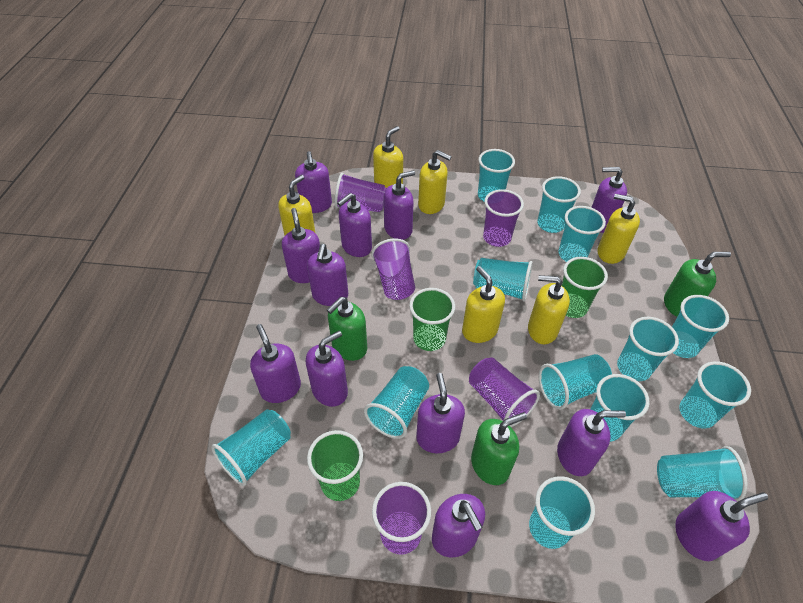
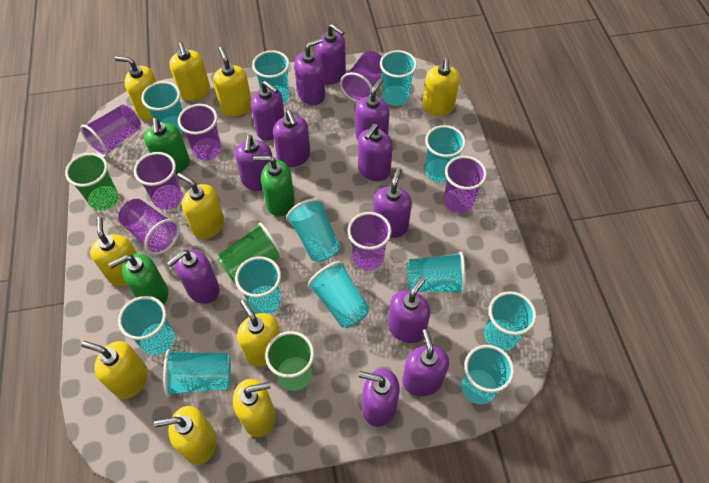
purple cup: 5 -> 7
turquoise cup: 13 -> 12
yellow soap dispenser: 6 -> 10

